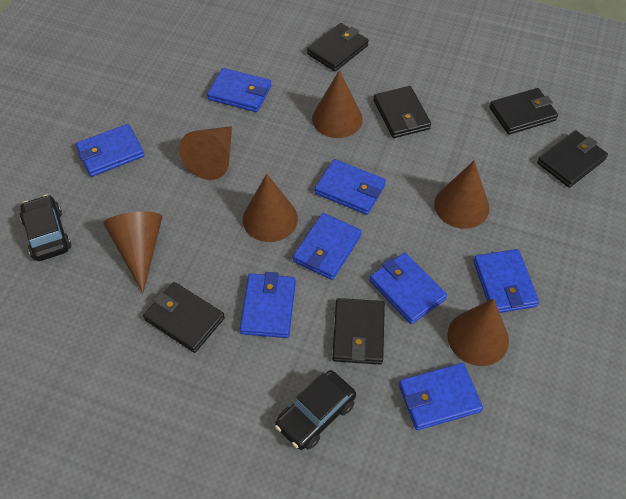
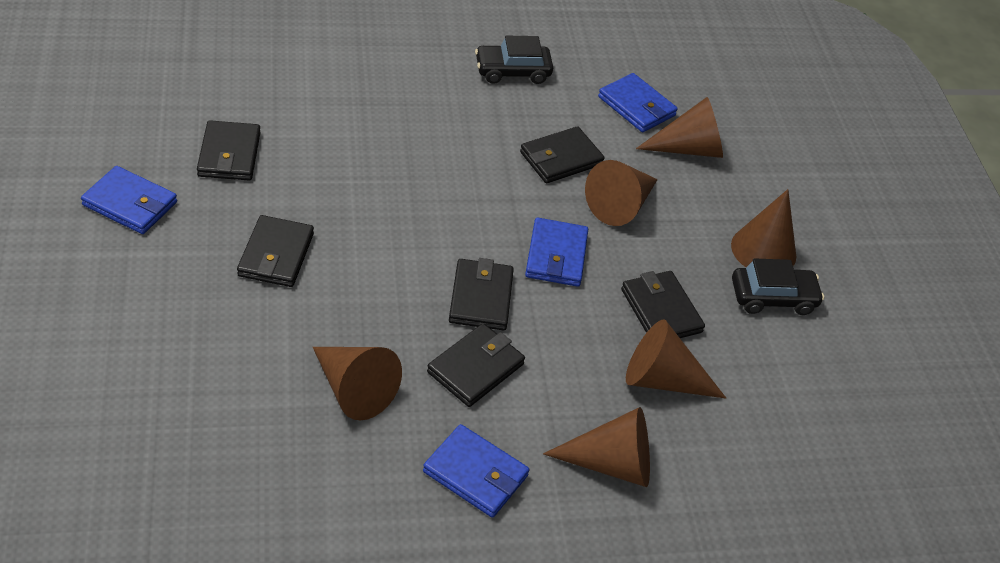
blue wallet: 8 -> 4

